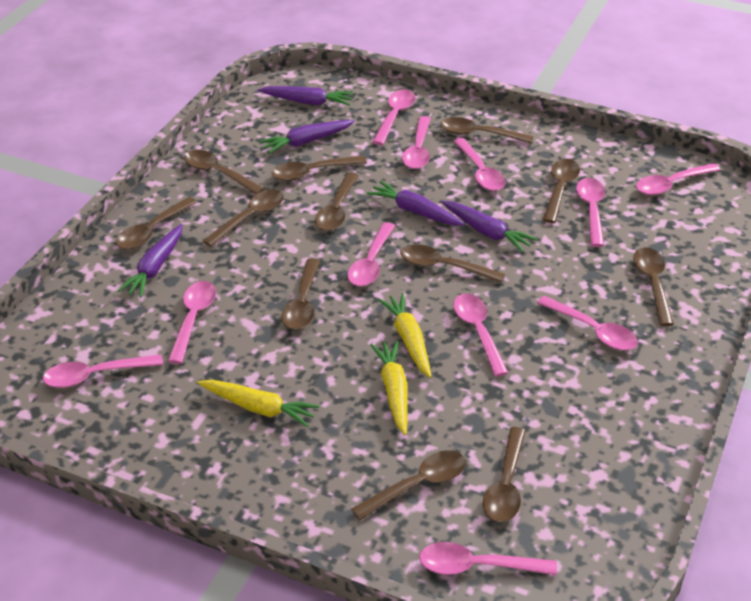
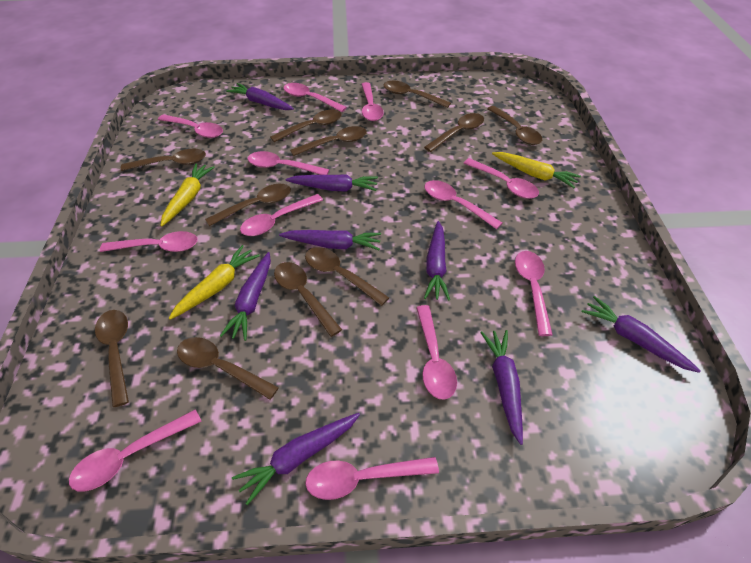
brown spoon: 12 -> 11
pink spoon: 11 -> 12
purple carrot: 5 -> 8

